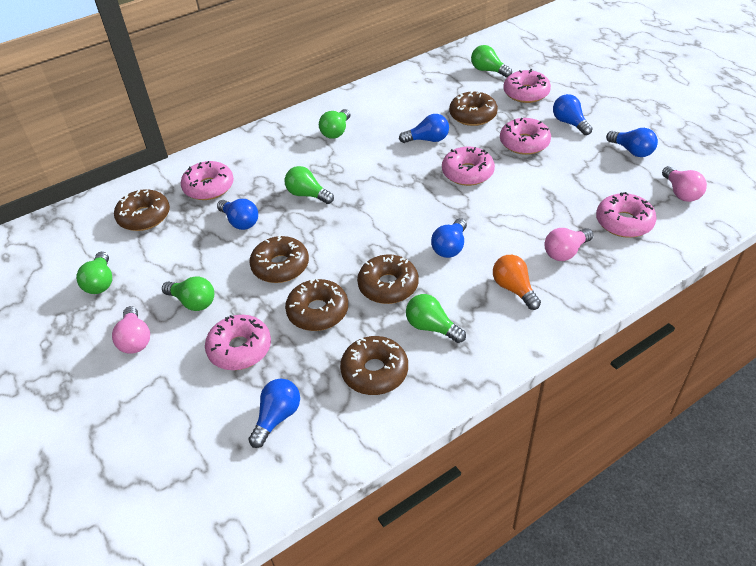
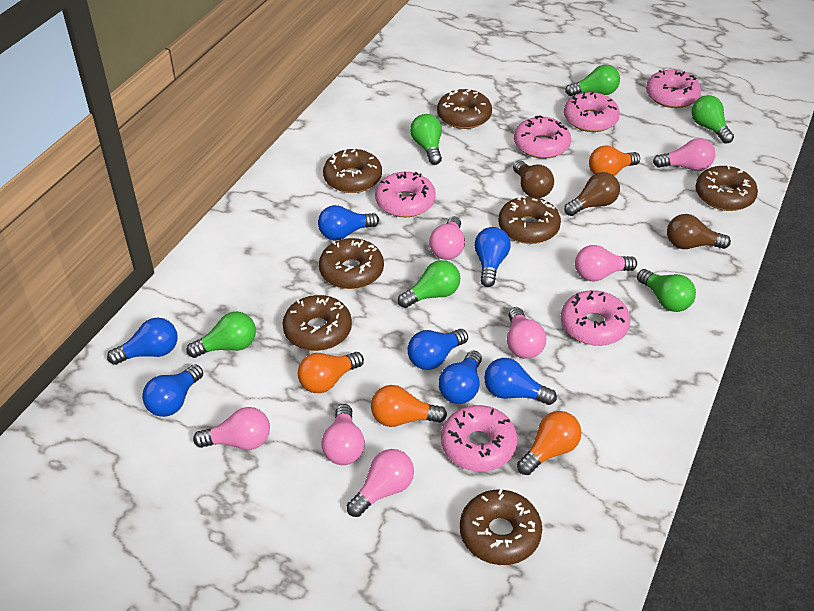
blue light bulb: 6 -> 7
brown donut: 6 -> 7
brown light bulb: 0 -> 3
orange light bulb: 1 -> 4
pink light bulb: 3 -> 7

